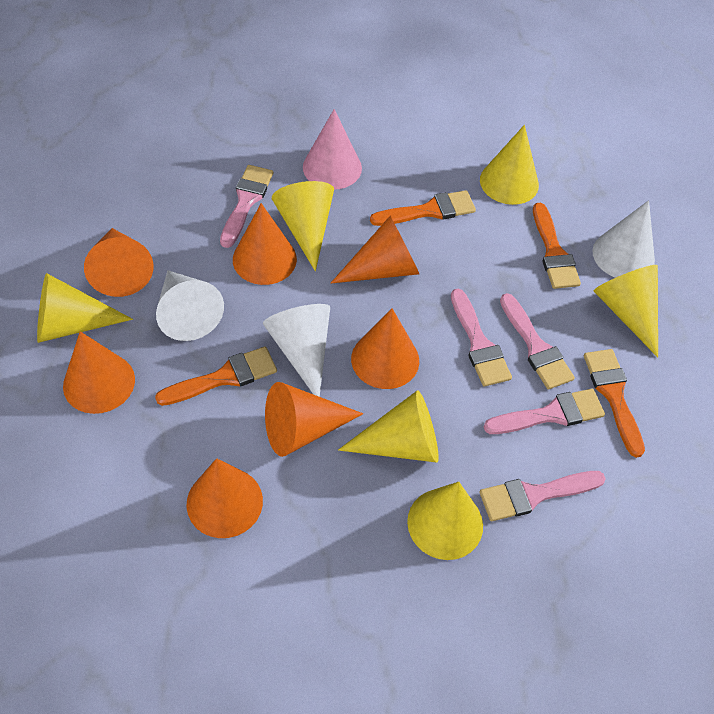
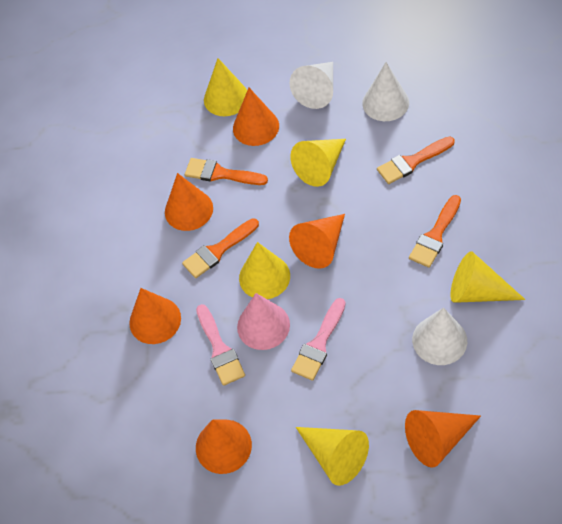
orange cone: 7 -> 6
pink brush: 5 -> 2
yellow cone: 6 -> 5

